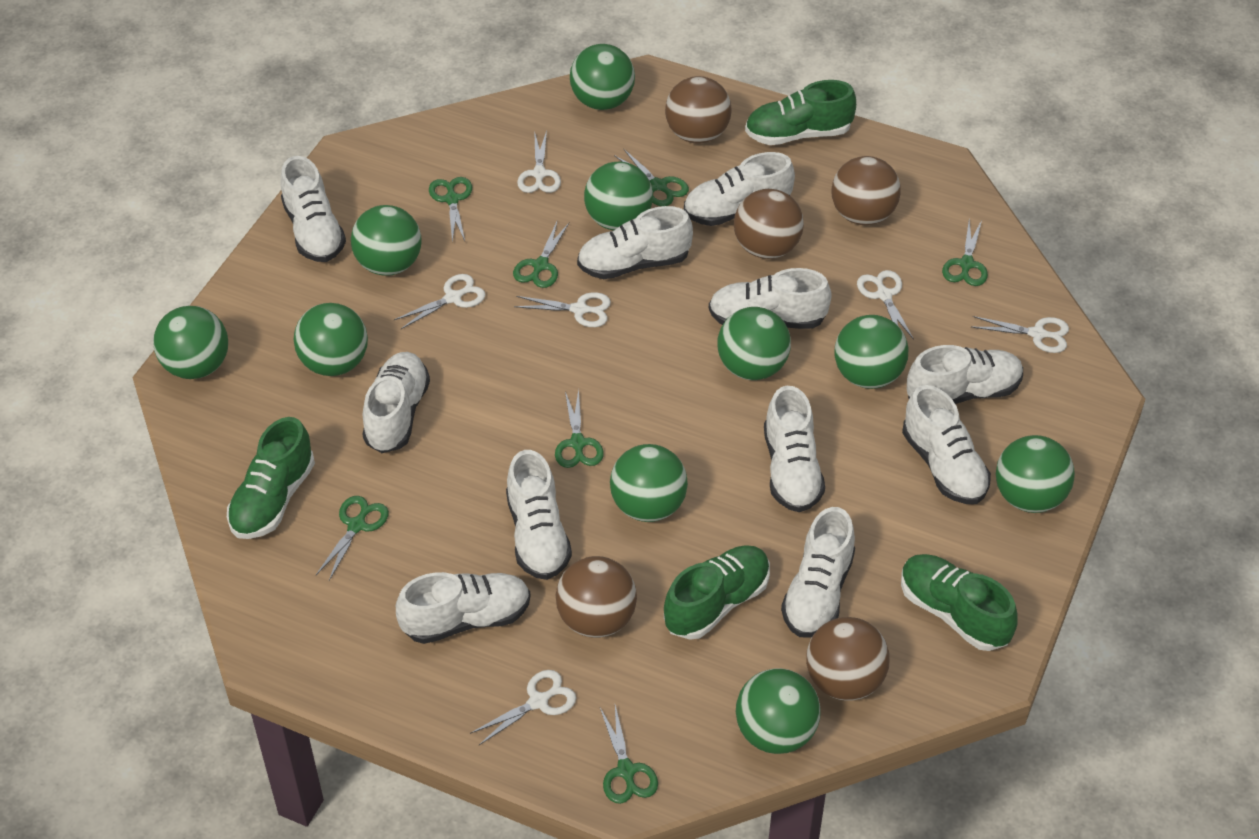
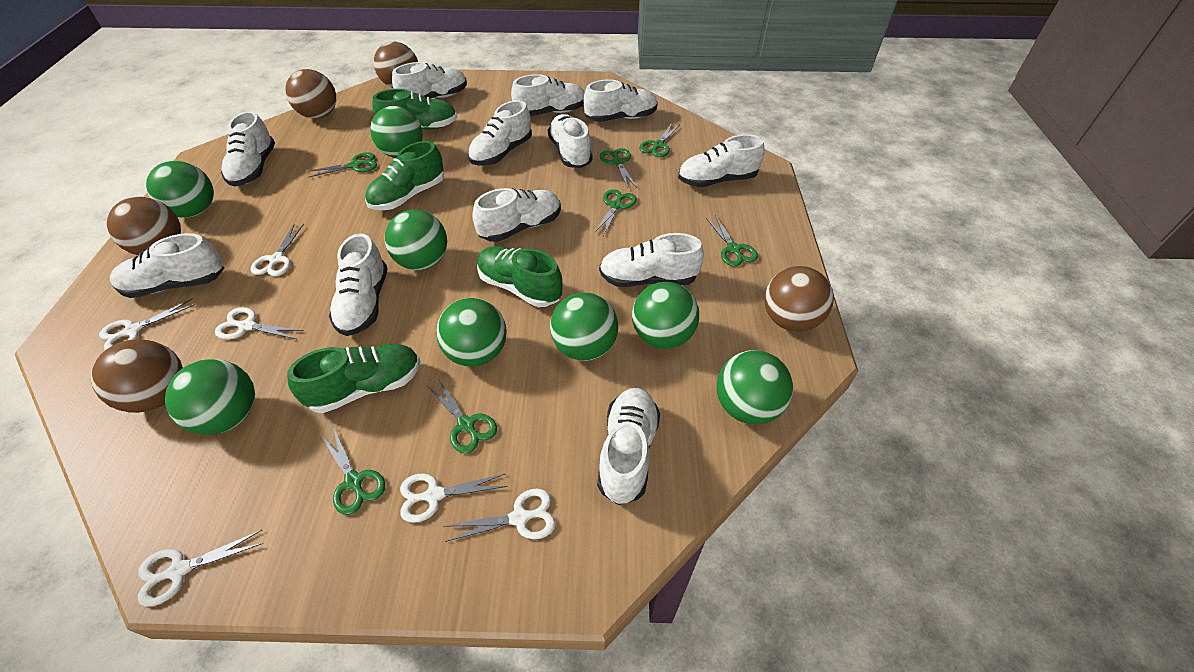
green ball: 10 -> 8
white shoe: 11 -> 12

